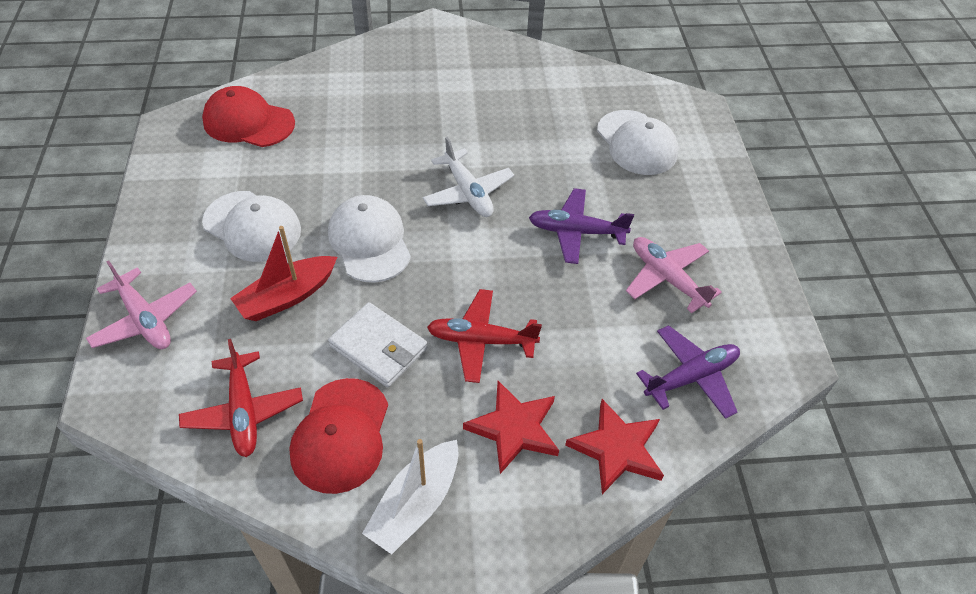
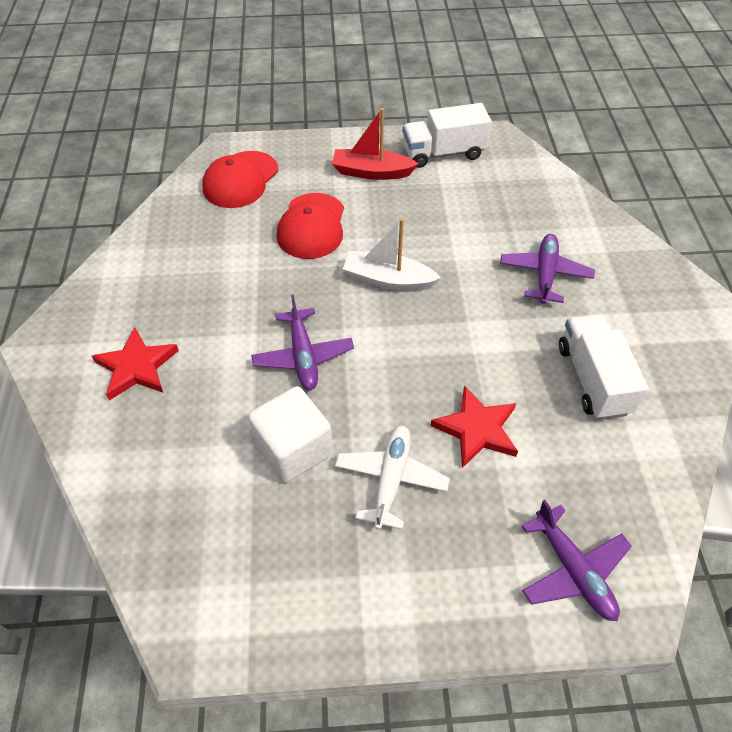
pink plane: 2 -> 0
purple plane: 2 -> 3
red plane: 2 -> 0
white cap: 3 -> 0
white cube: 0 -> 1
white truck: 0 -> 2
white wallet: 1 -> 0

